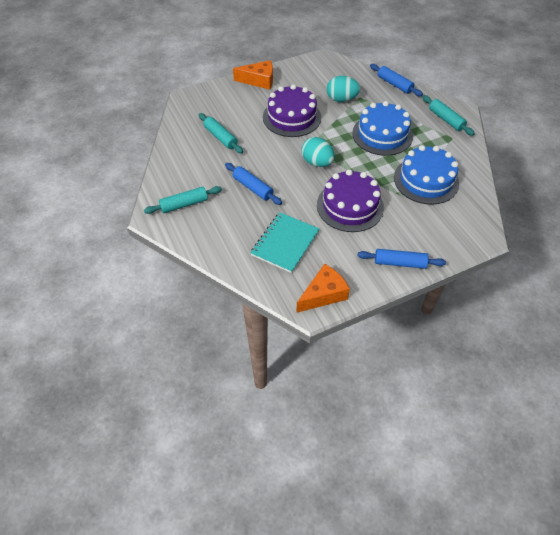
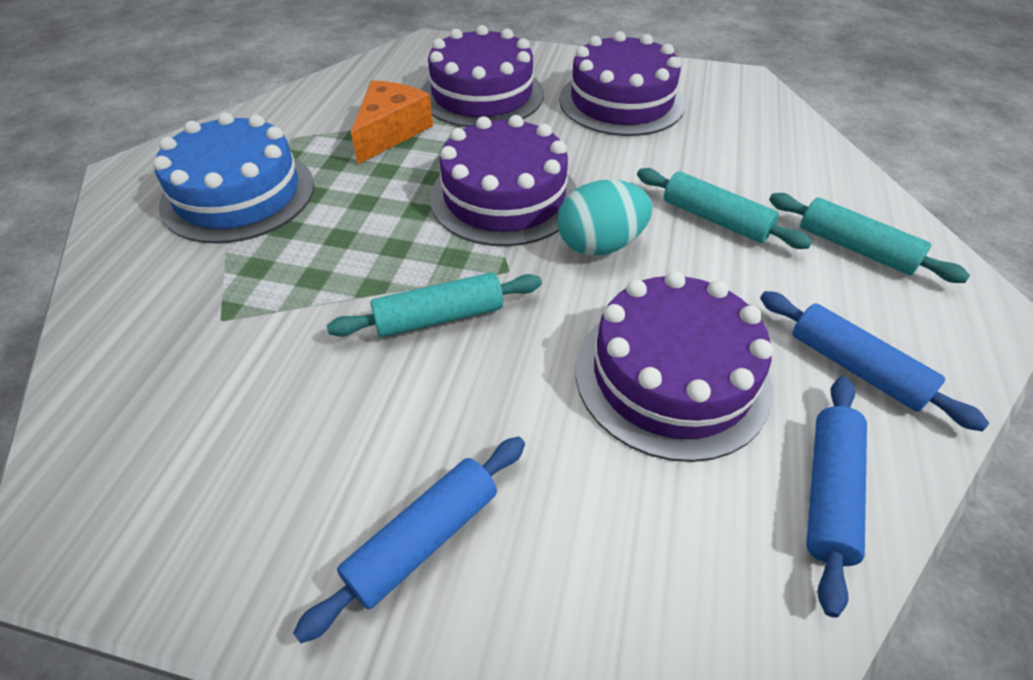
blue cake: 2 -> 1
orange cheese: 2 -> 1
purple cake: 2 -> 4
turquoise egg: 2 -> 1
turquoise notebook: 1 -> 0

